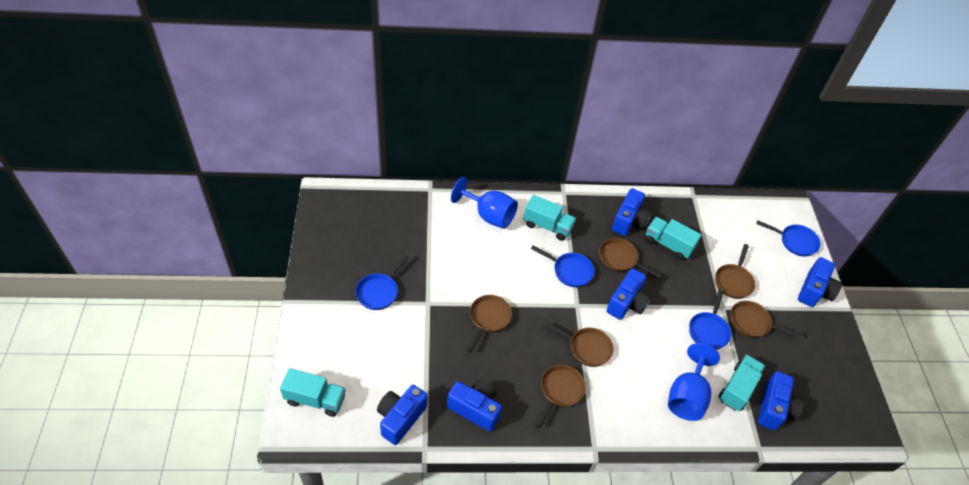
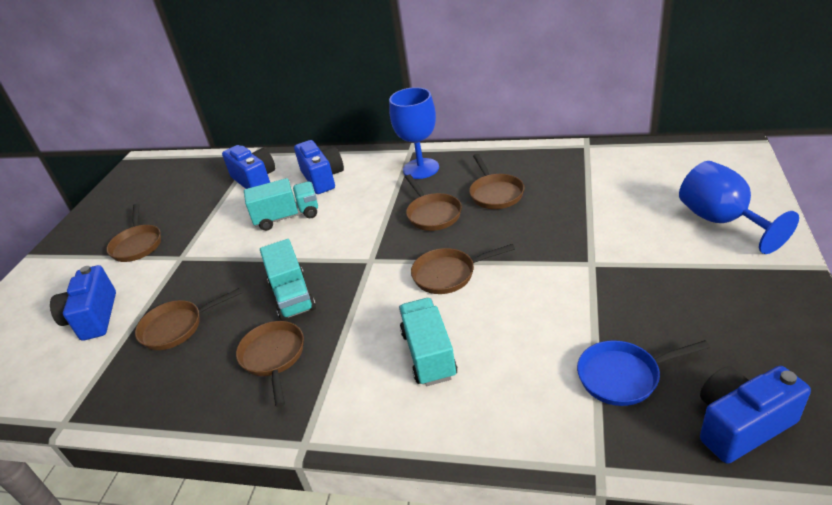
blue camera: 6 -> 4
blue pan: 4 -> 1
turquoise truck: 4 -> 3

